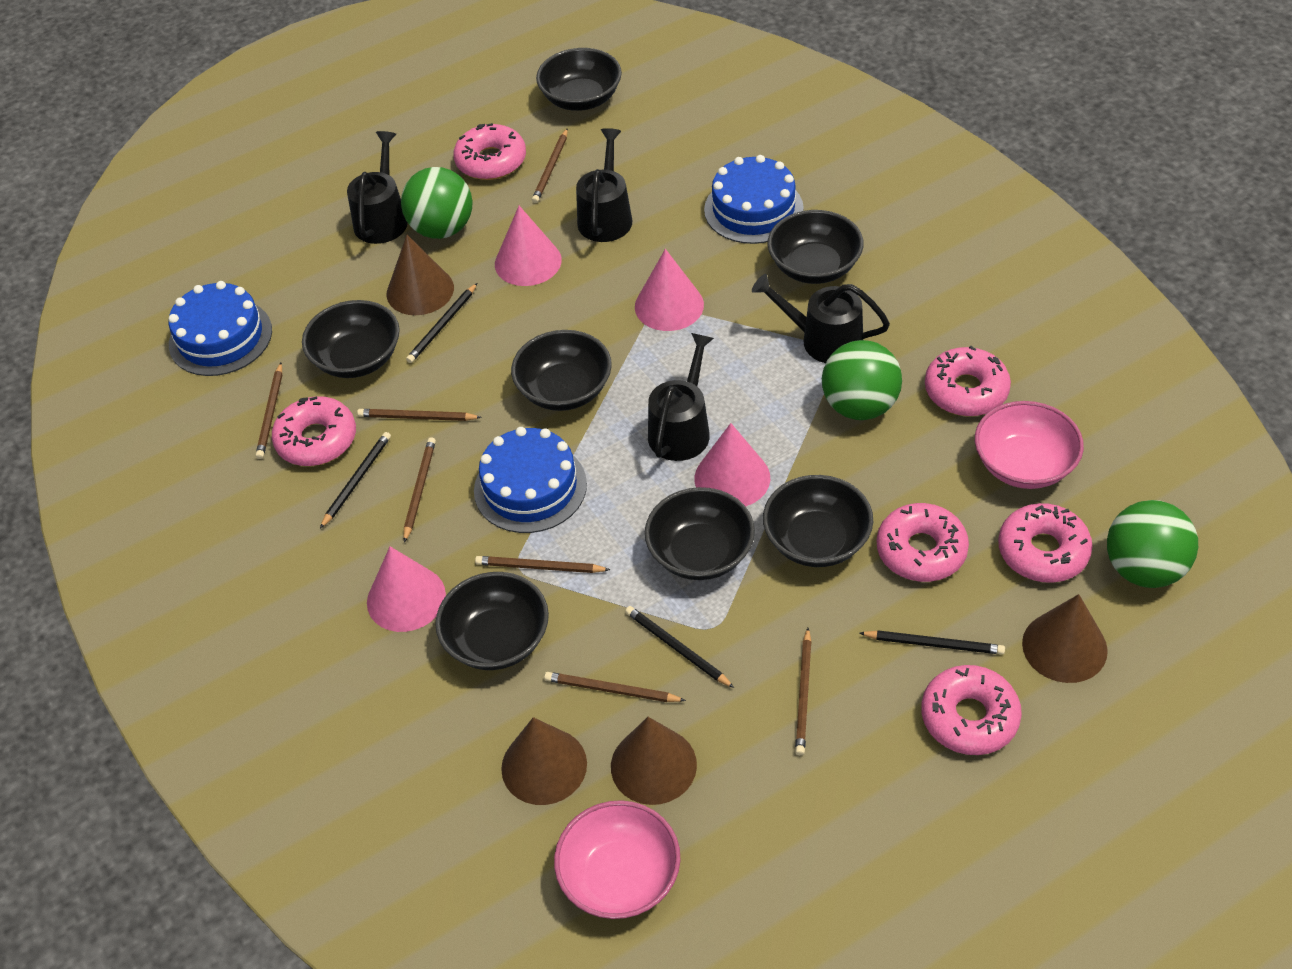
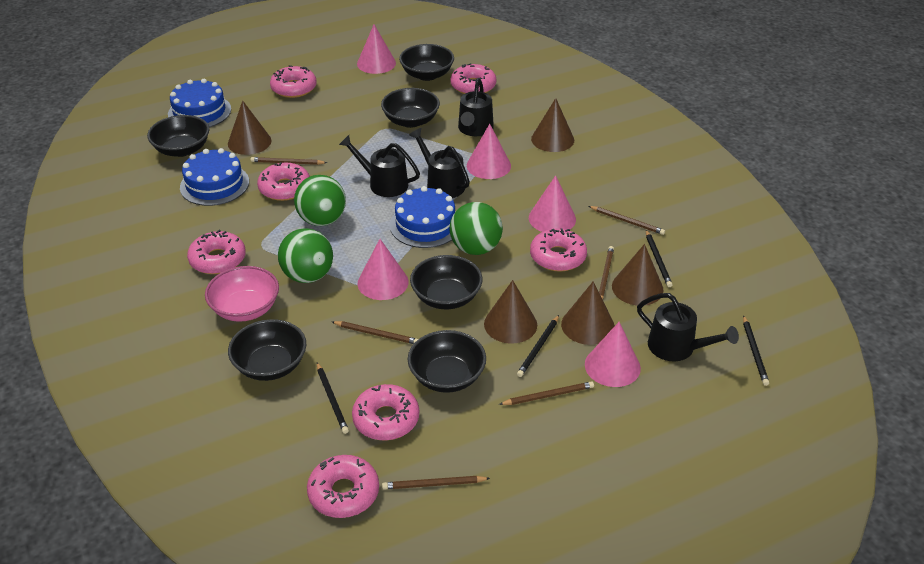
black bowl: 7 -> 6
brown cone: 4 -> 5
brown pencil: 7 -> 6
pink bowl: 2 -> 1
pink cone: 4 -> 5
pink donut: 6 -> 7

